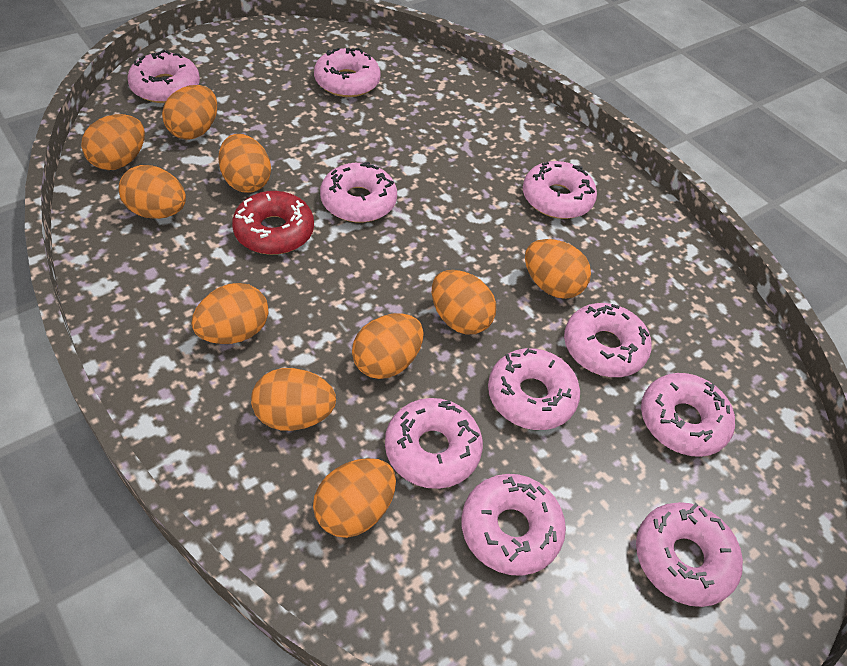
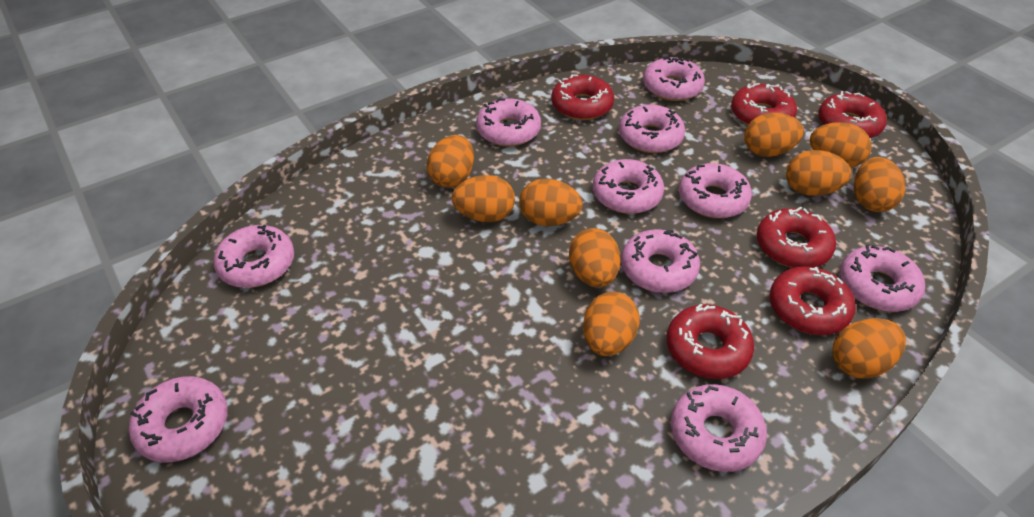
red donut: 1 -> 6

